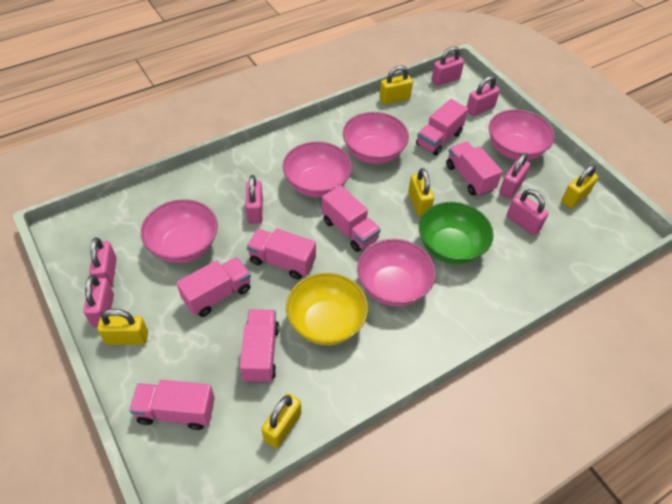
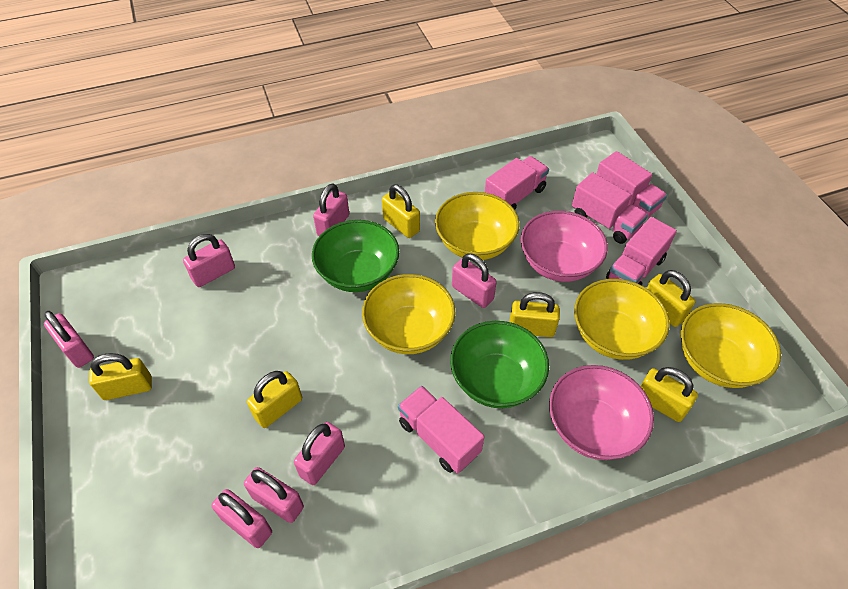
green bowl: 1 -> 2
pink bowl: 5 -> 2
pink truck: 7 -> 5
yellow bowl: 1 -> 4
yellow padlock: 5 -> 6

